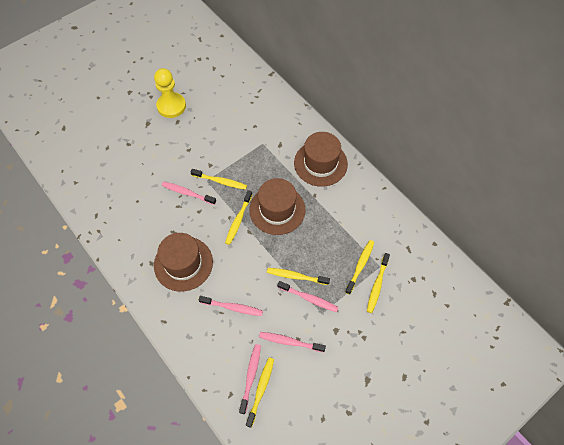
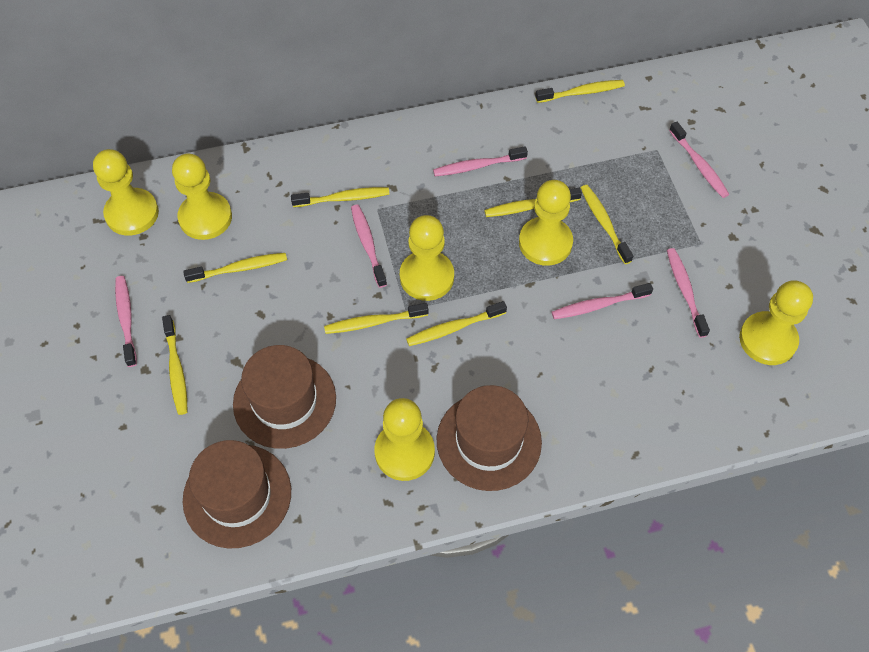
pink toothbrush: 5 -> 6
yellow pawn: 1 -> 6
yellow toothbrush: 6 -> 8

